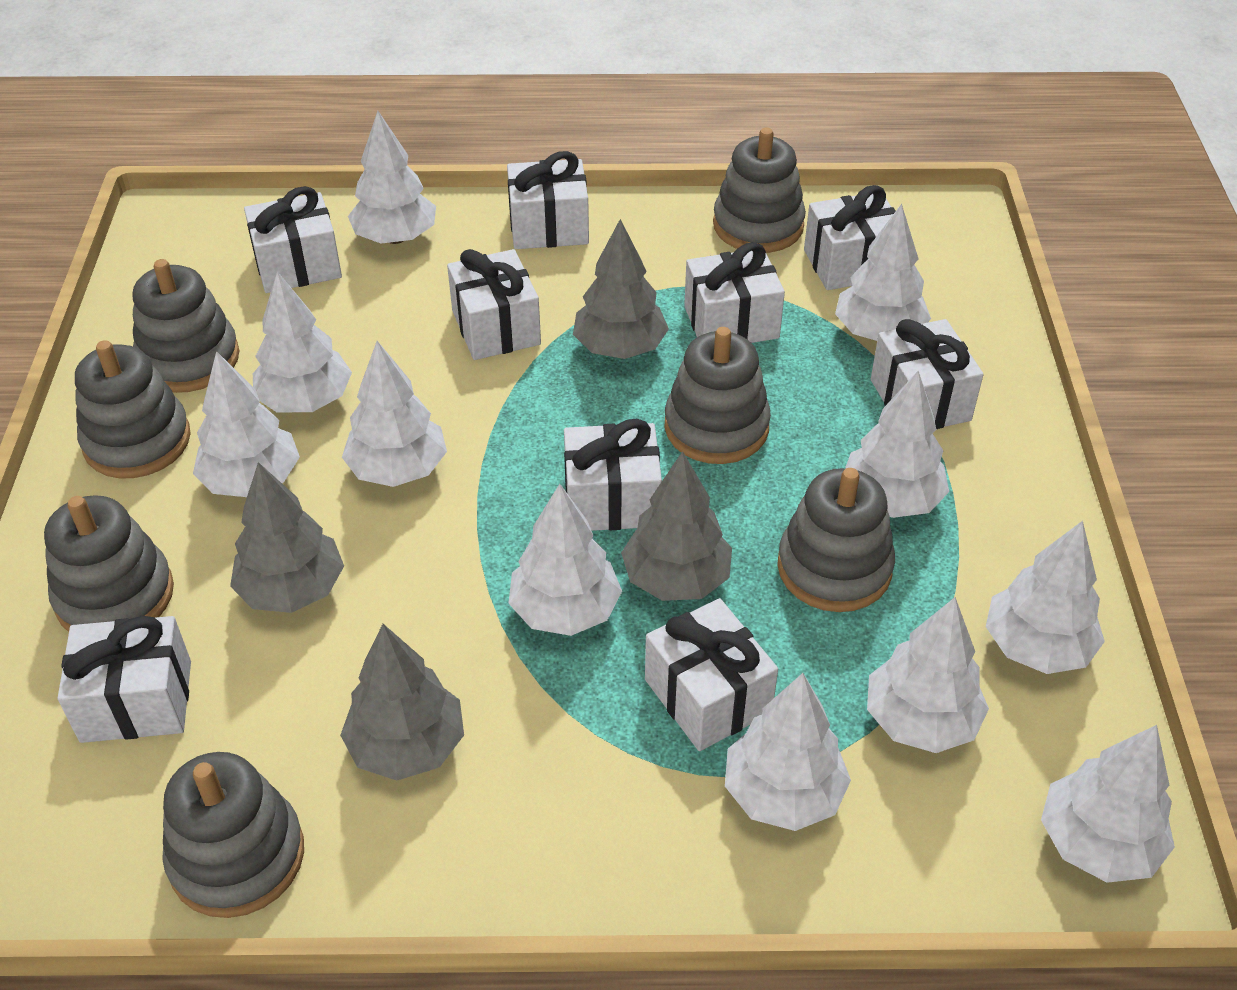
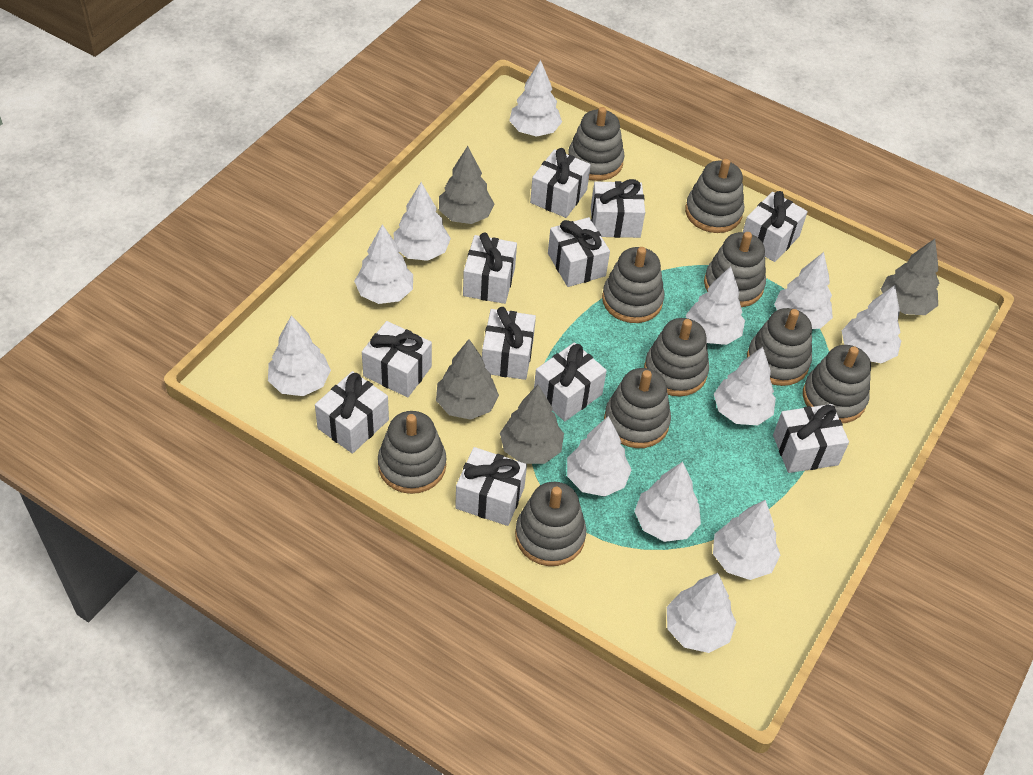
grey stacking toy: 7 -> 10
white gift: 9 -> 11
white tree: 11 -> 12

